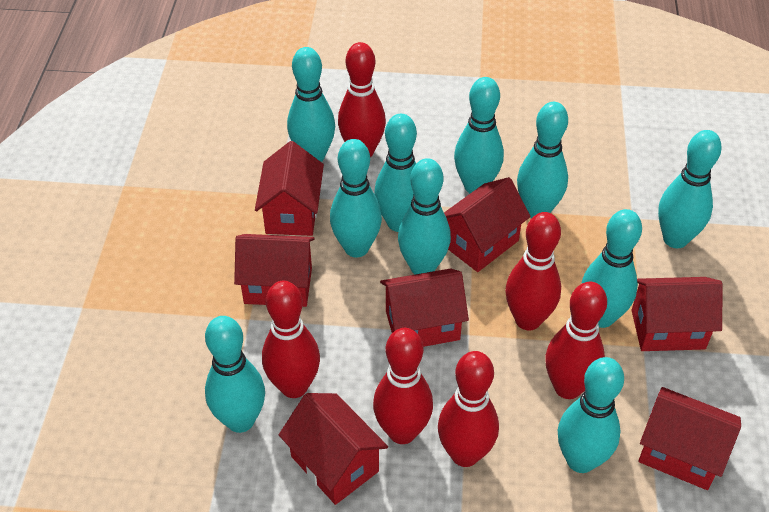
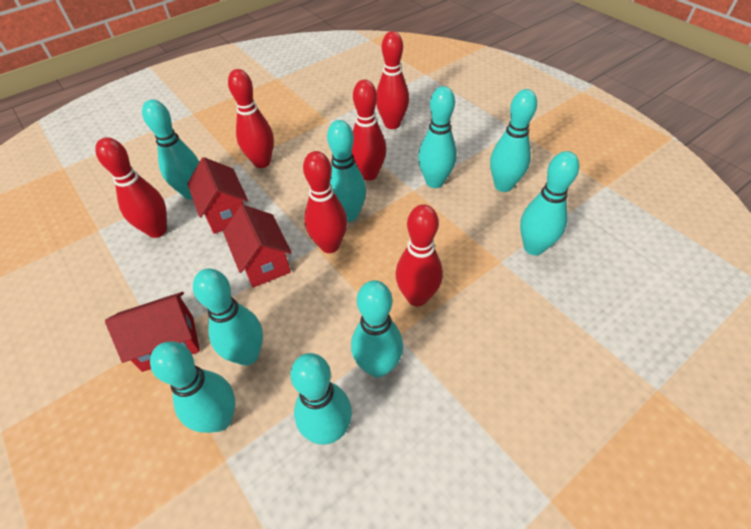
red house: 7 -> 3
turquoise bowling pin: 10 -> 9

